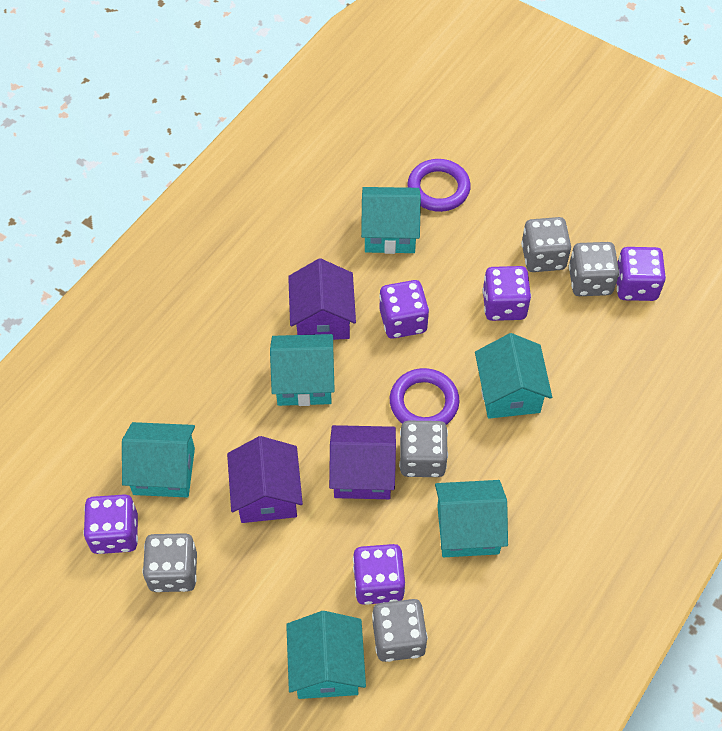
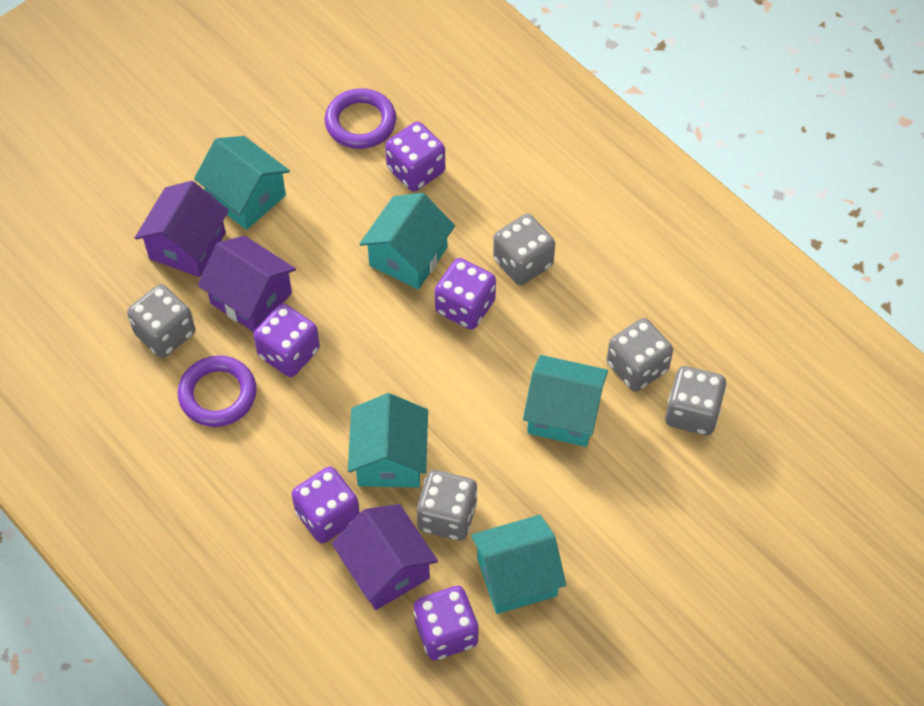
turquoise house: 6 -> 5

